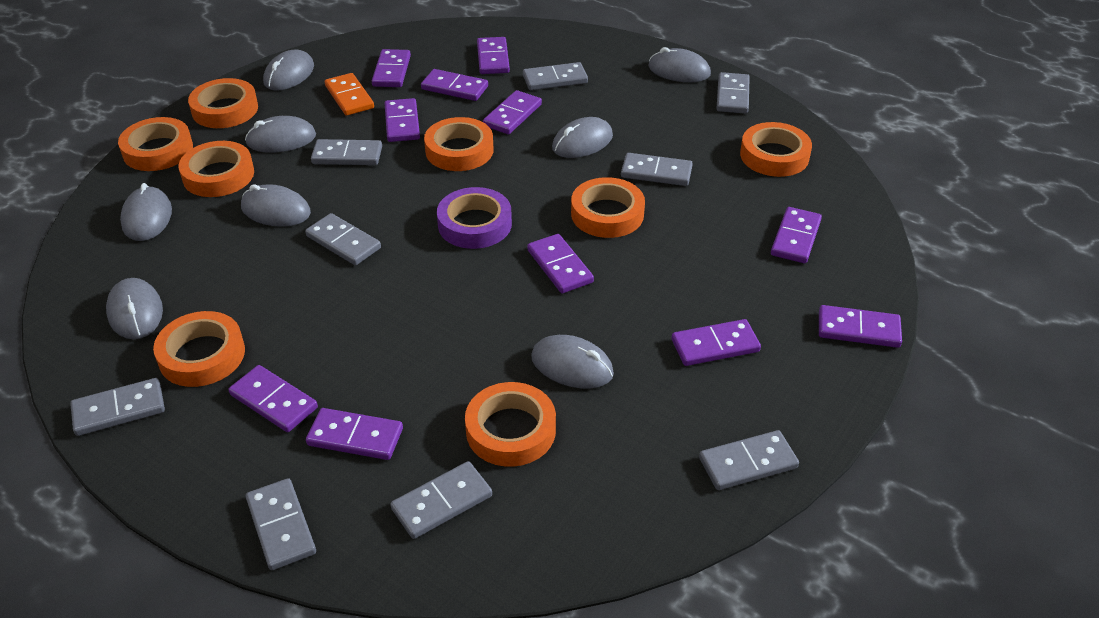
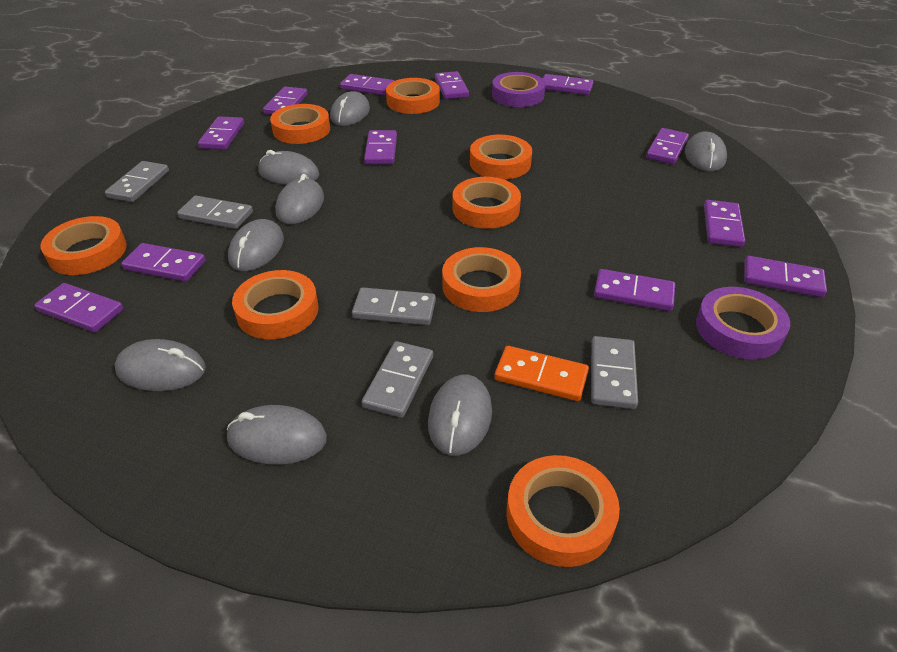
grey domino: 9 -> 5
purple domino: 11 -> 12
purple tape: 1 -> 2

